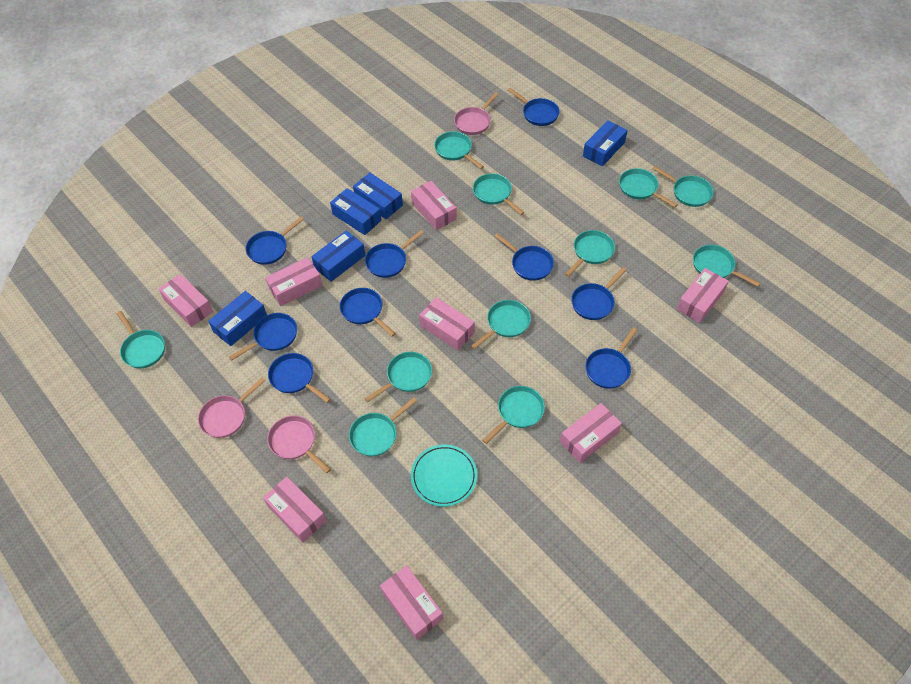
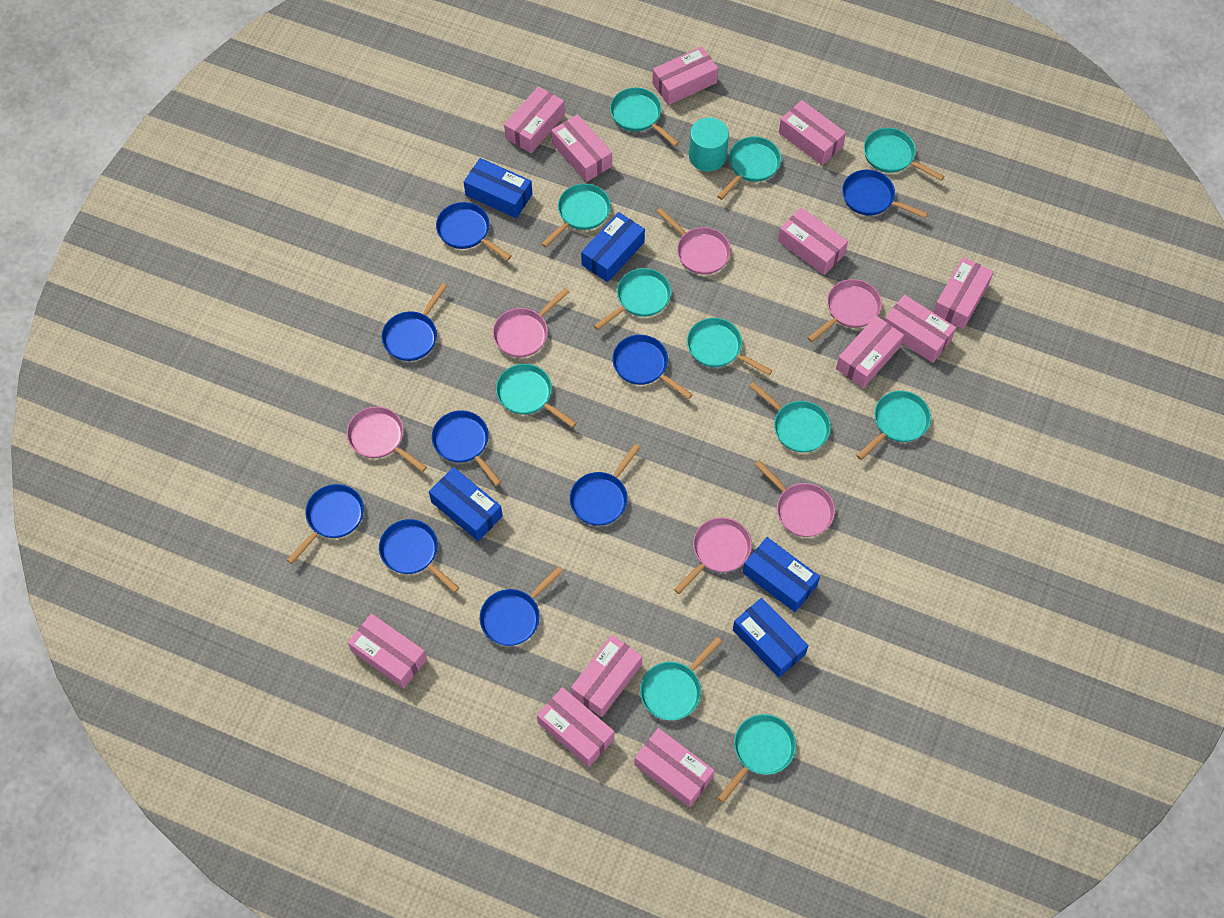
pink box: 8 -> 12
pink pan: 3 -> 6
turquoise cylinder: 0 -> 1
turquoise plate: 1 -> 0

